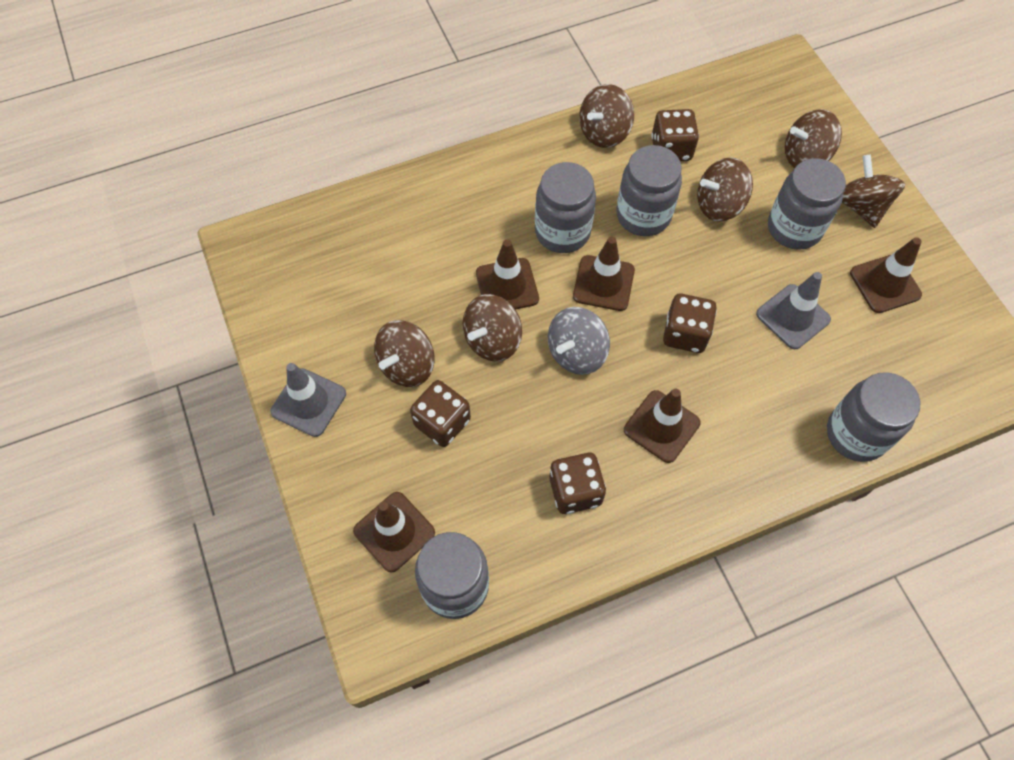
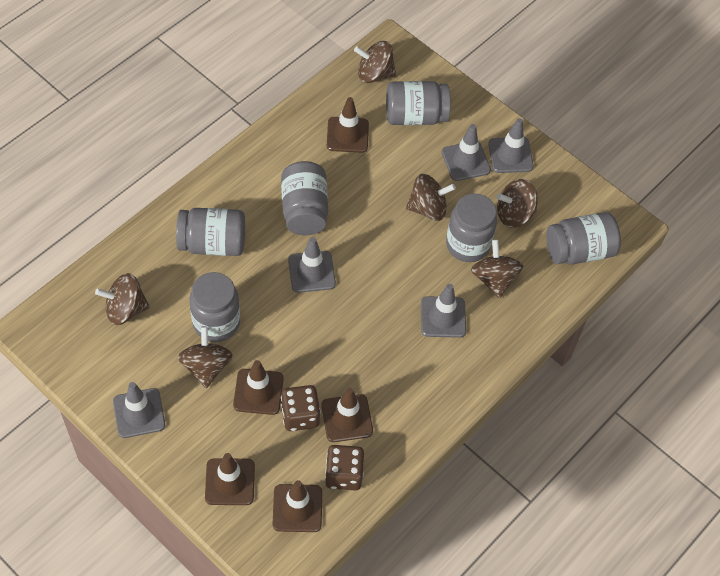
brown dice: 4 -> 2
grey jar: 5 -> 6
grey spinning top: 1 -> 0
grey traffic cone: 2 -> 5

